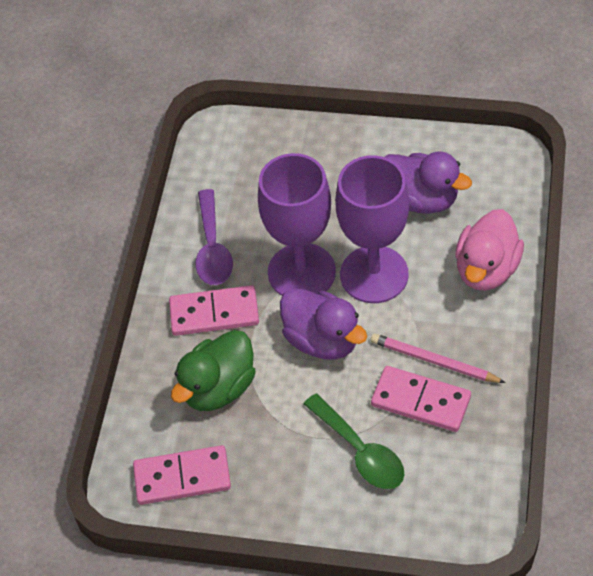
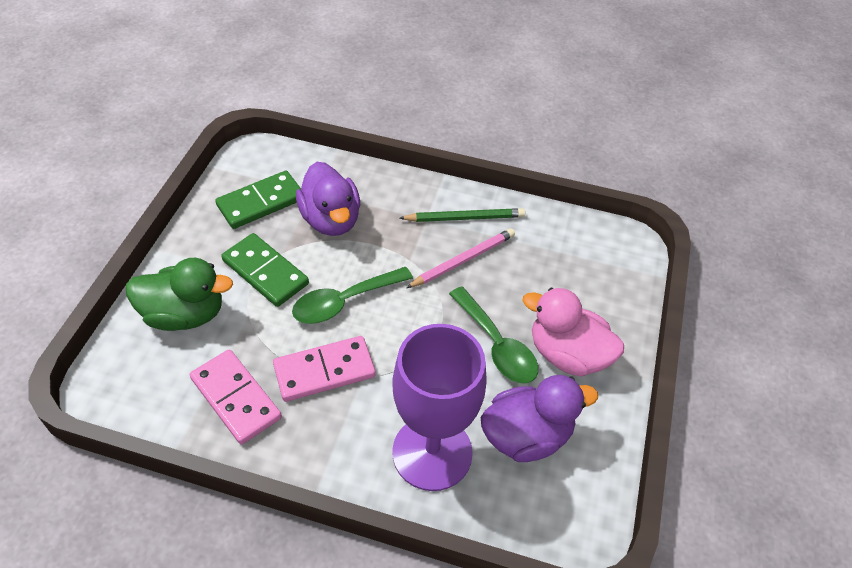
green domino: 0 -> 2
green pencil: 0 -> 1
green spoon: 1 -> 2
pink domino: 3 -> 2
purple goblet: 2 -> 1
purple spoon: 1 -> 0

